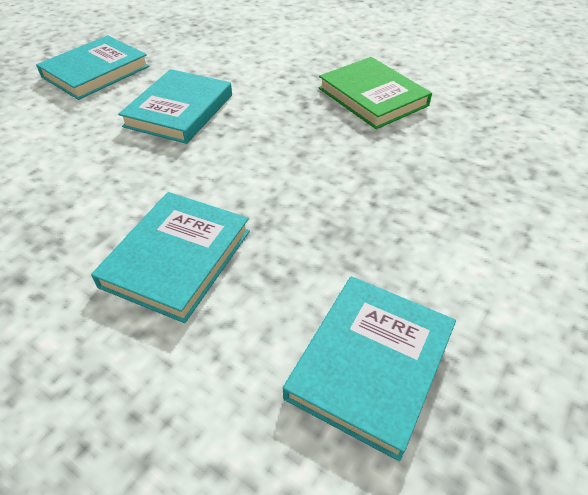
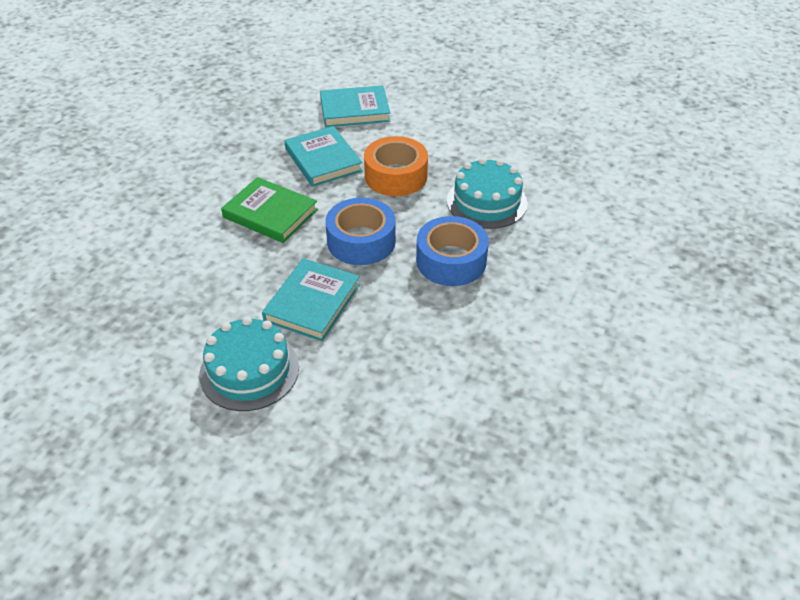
blue tape: 0 -> 2
orange tape: 0 -> 1
turquoise book: 4 -> 3
turquoise cake: 0 -> 2

